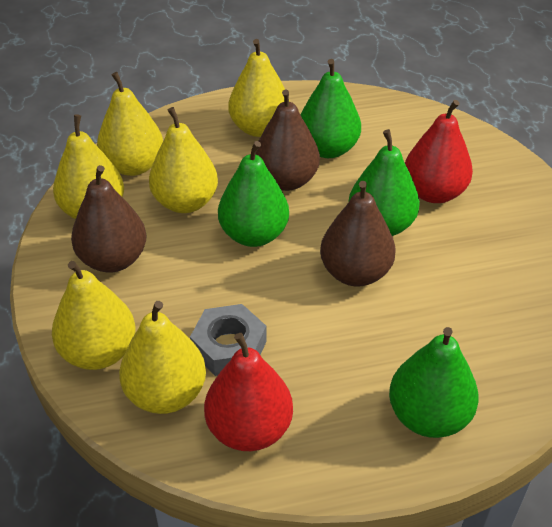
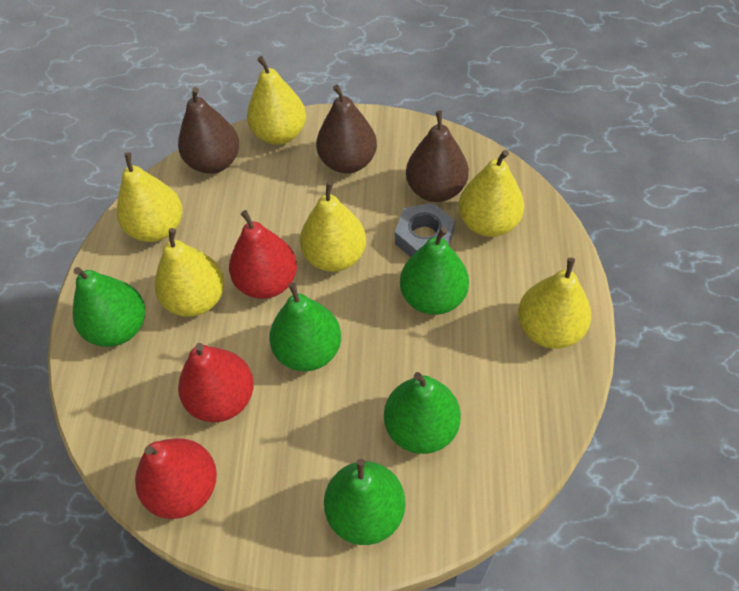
green pear: 4 -> 5
red pear: 2 -> 3

